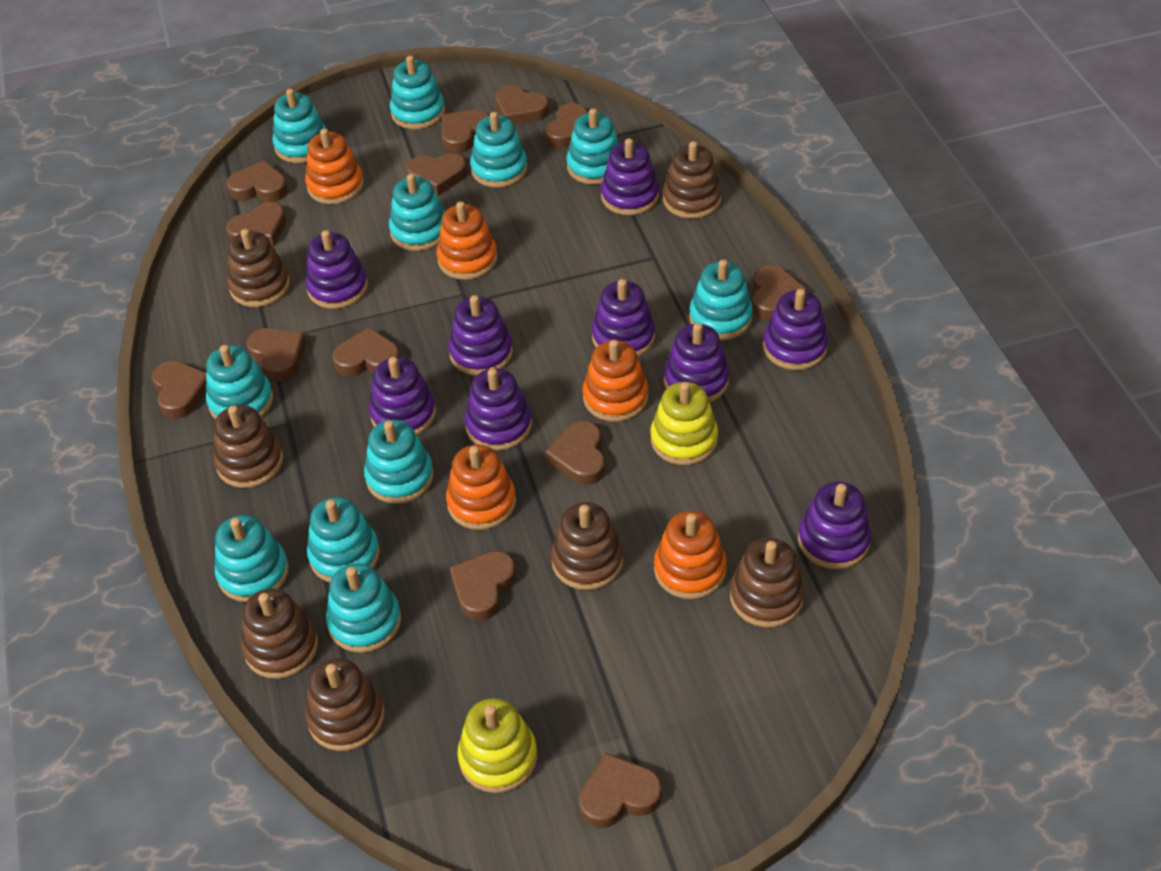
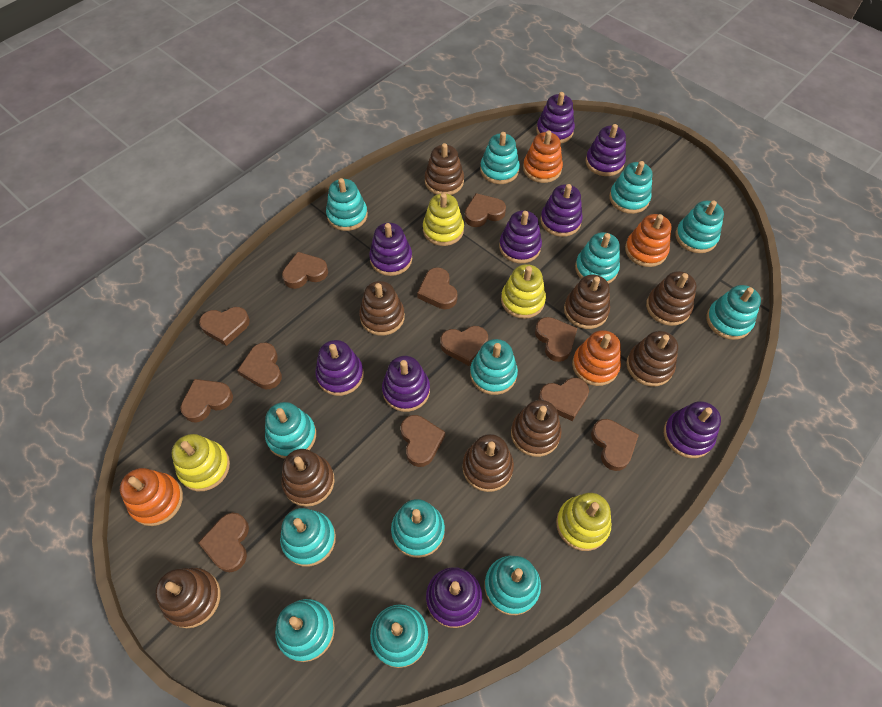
brown heart: 13 -> 12
brown stacking toy: 7 -> 9
orange stacking toy: 5 -> 4
turquoise stacking toy: 11 -> 13
yellow stacking toy: 2 -> 4

